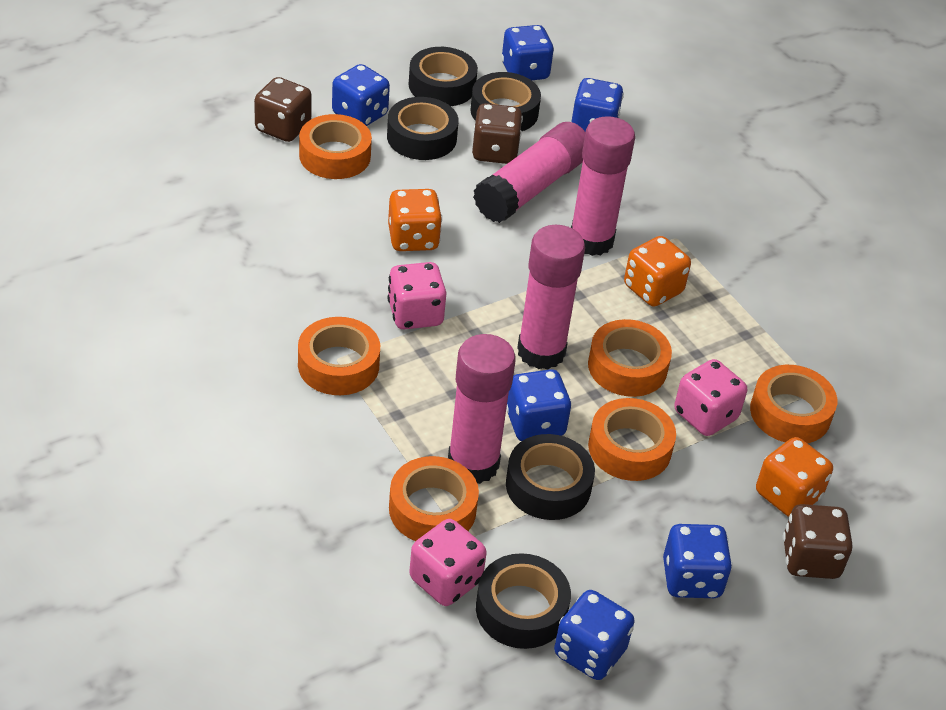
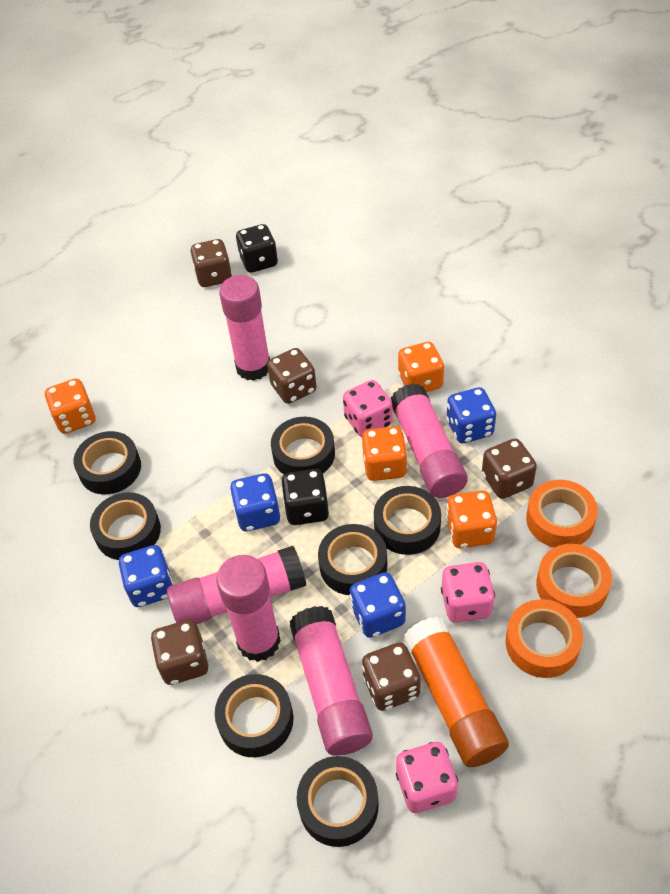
black dice: 0 -> 2
black tape: 5 -> 7
blue dice: 6 -> 4
brown dice: 3 -> 5
orange dice: 3 -> 4
orange glue stick: 0 -> 1
orange tape: 6 -> 3
pink glue stick: 4 -> 5

